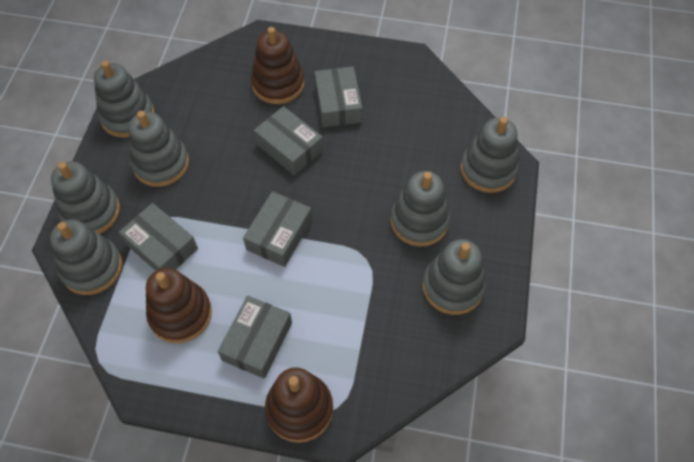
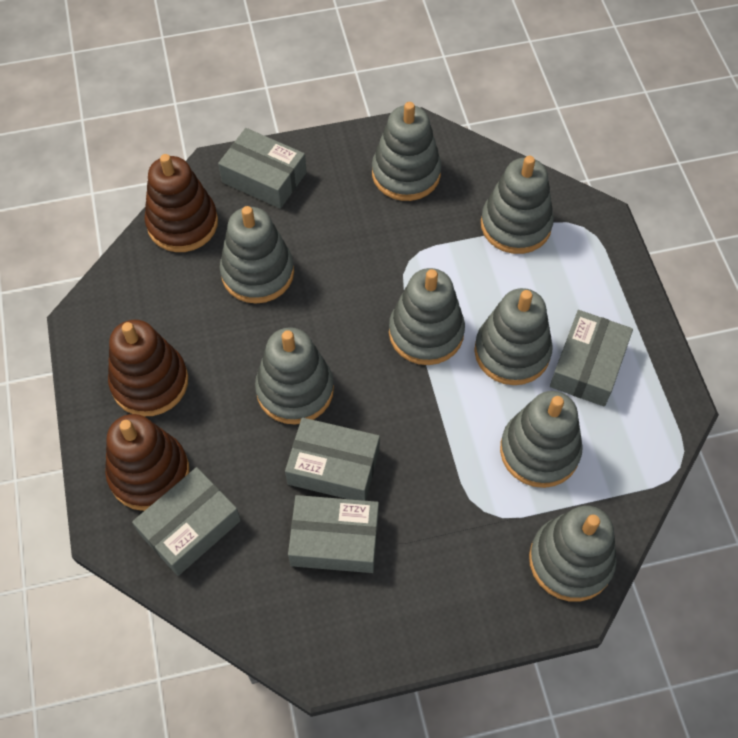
grey stacking toy: 7 -> 8

